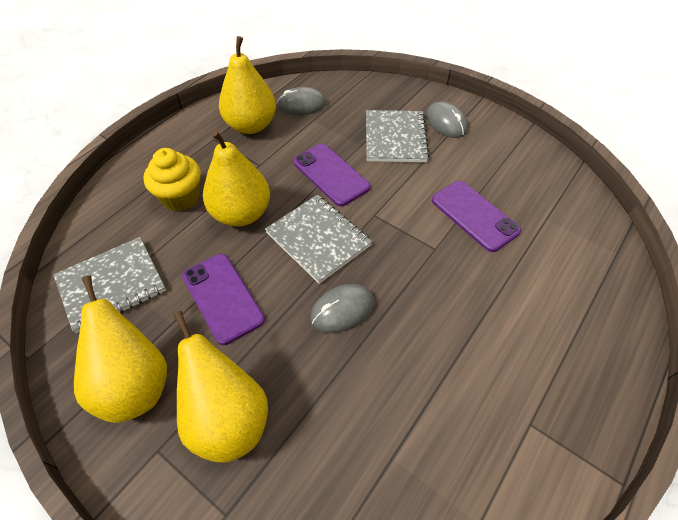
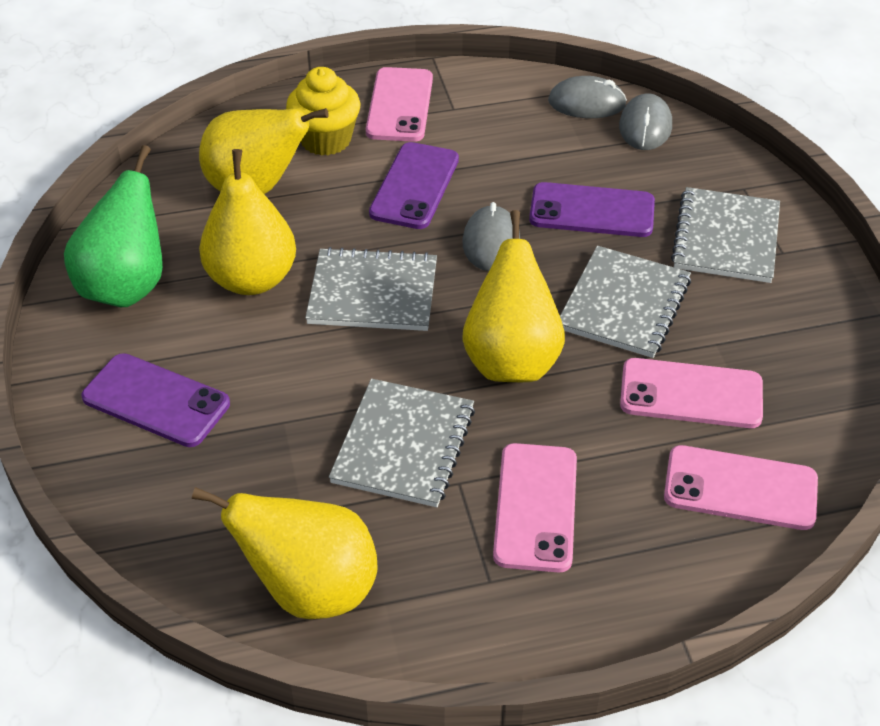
green pear: 0 -> 1
grey notebook: 3 -> 4
pink phone: 0 -> 4

